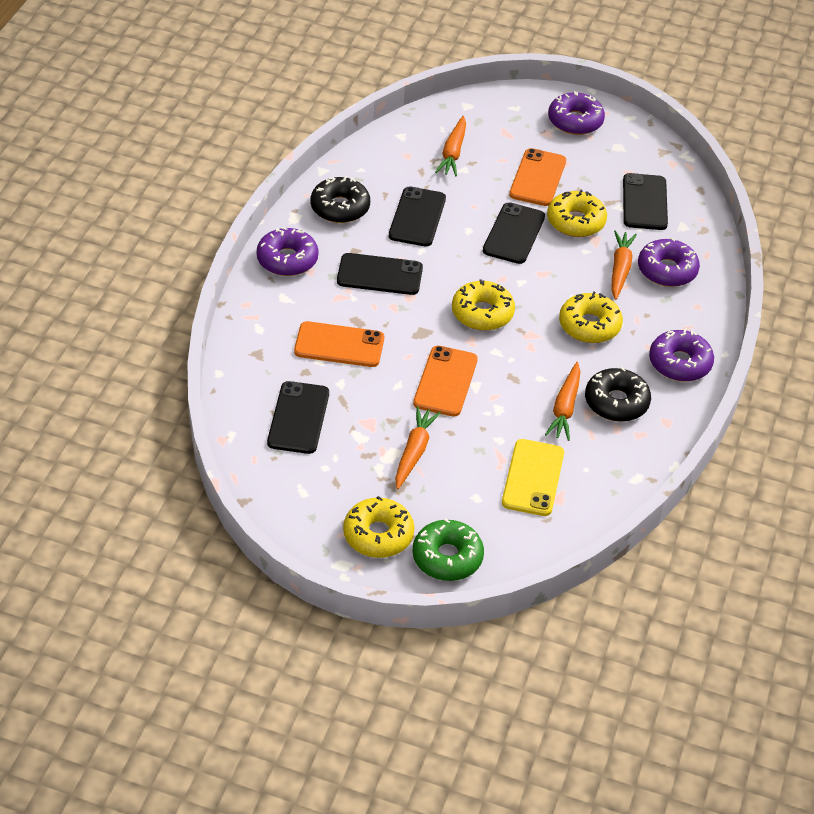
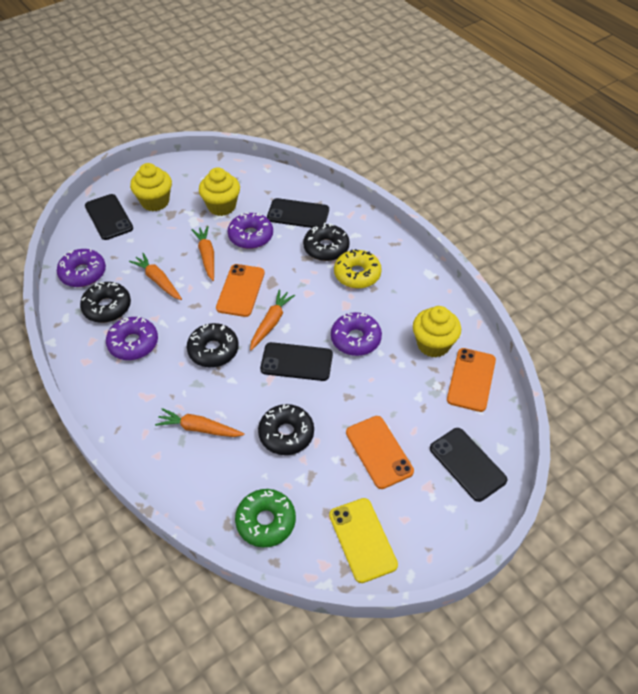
black donut: 2 -> 4
black phone: 5 -> 4
yellow cupcake: 0 -> 3
yellow donut: 4 -> 1

